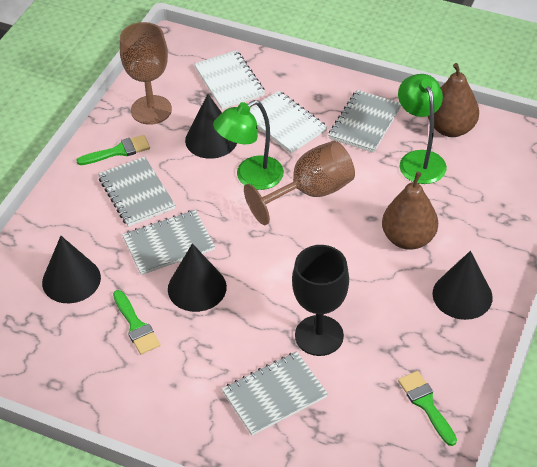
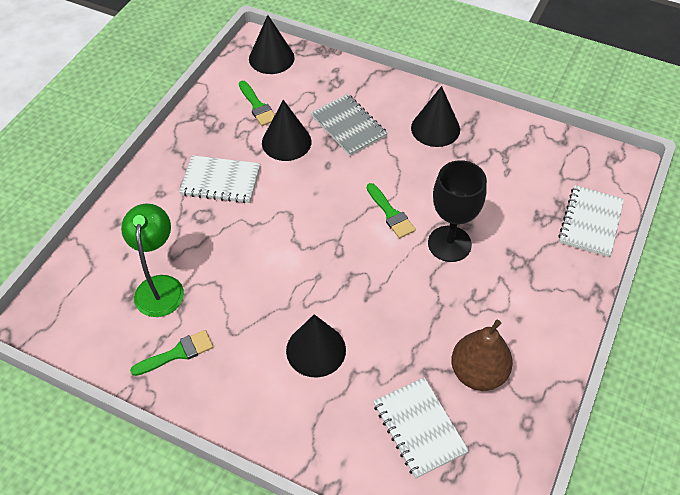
brown goblet: 2 -> 0
brown pear: 2 -> 1
green lamp: 2 -> 1
grey notebook: 4 -> 1
white notebook: 2 -> 3

